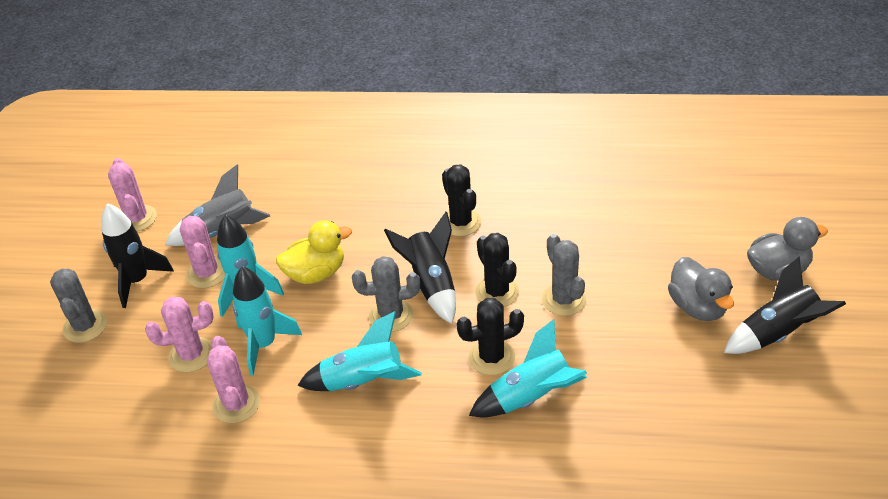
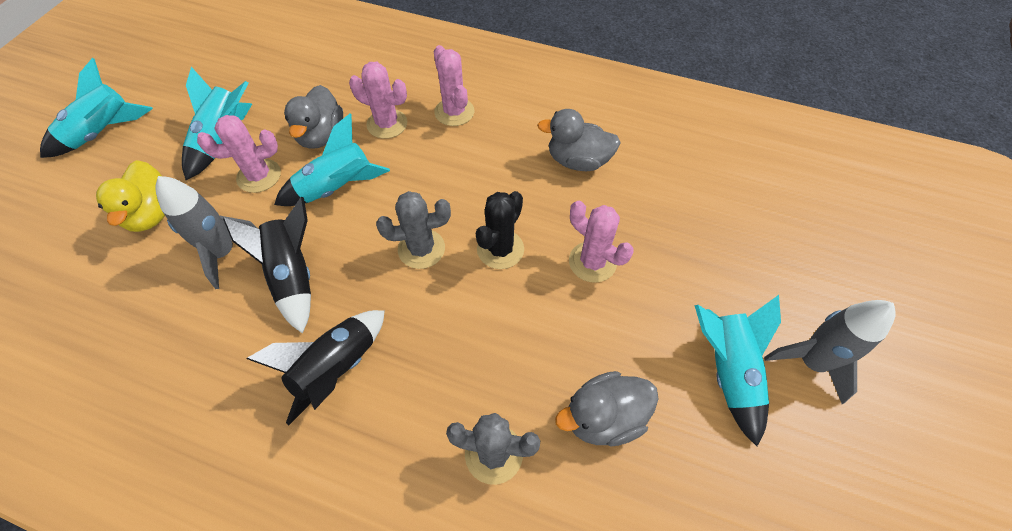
black cactus: 3 -> 1
black rocket: 3 -> 2
grey cactus: 3 -> 2
grey duck: 2 -> 3
grey rocket: 1 -> 2

